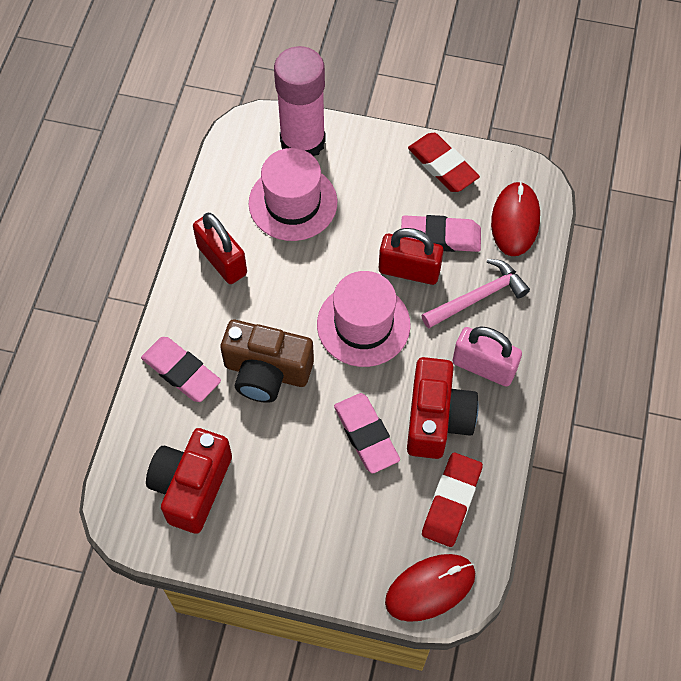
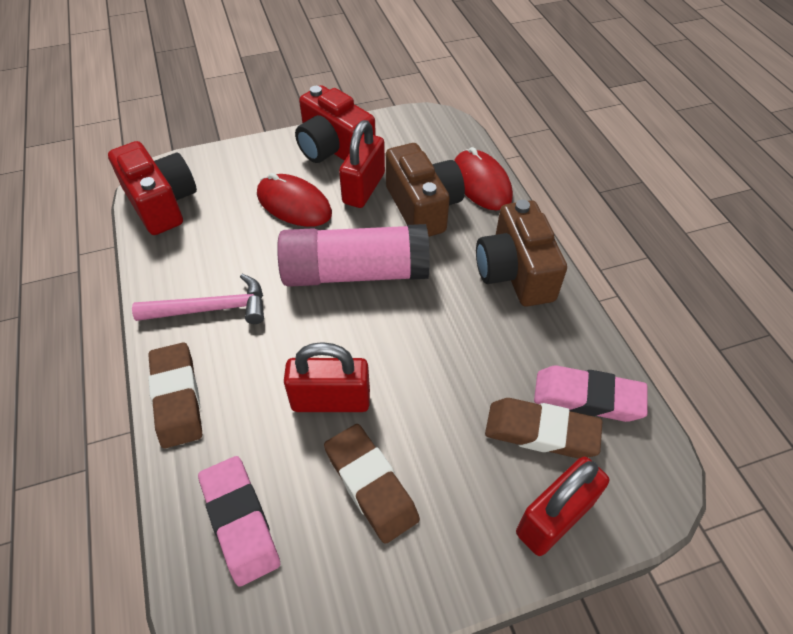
brown camera: 1 -> 2
brown eraser: 0 -> 3
pink eraser: 3 -> 2
pink hat: 2 -> 0
pink padlock: 1 -> 0
red eraser: 2 -> 0
red padlock: 2 -> 3

